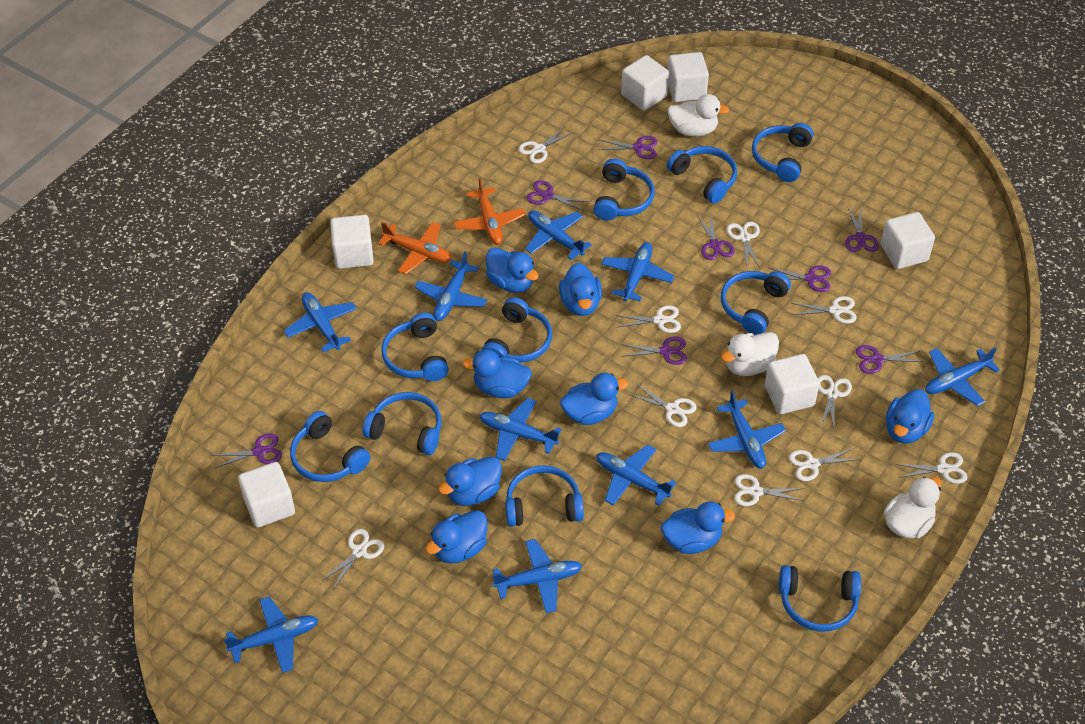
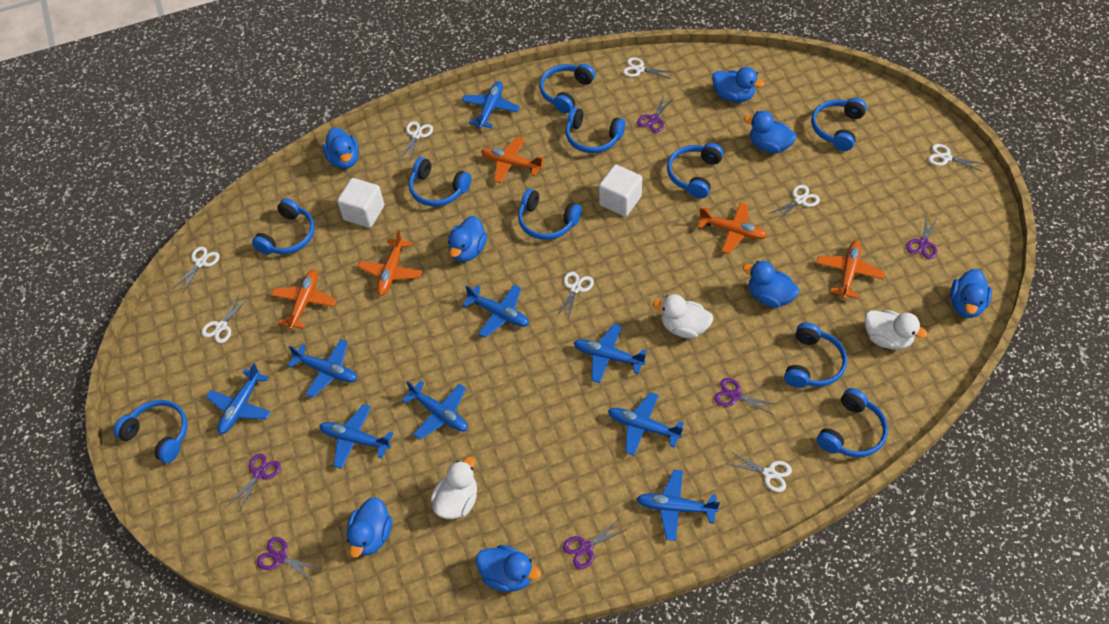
blue plane: 10 -> 9
orange plane: 2 -> 5
purple scissors: 8 -> 6
white cube: 6 -> 2
white scissors: 10 -> 8

